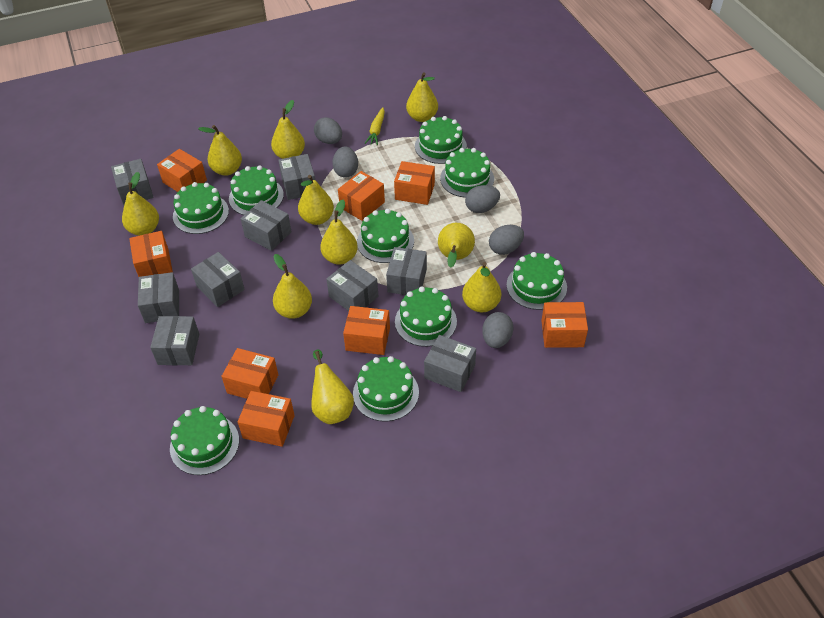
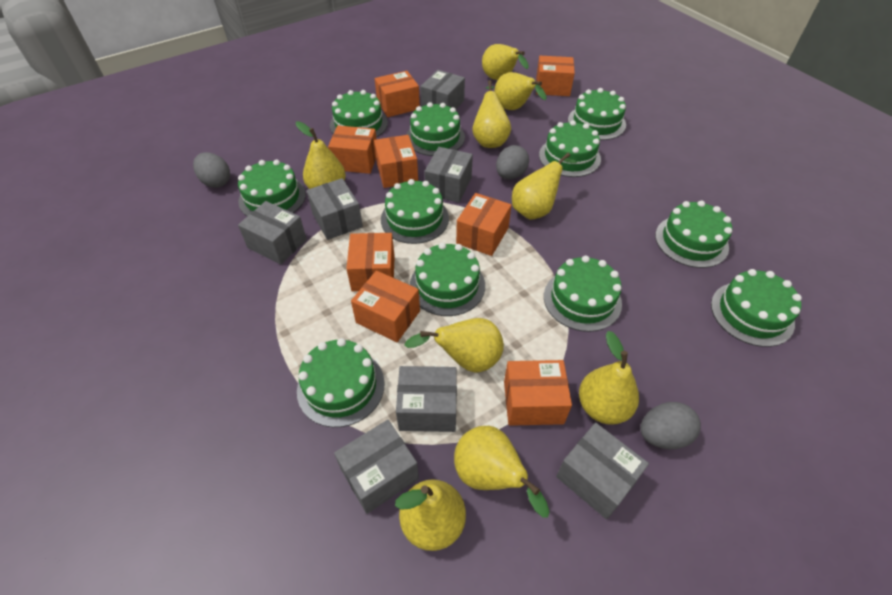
green cake: 9 -> 11
grey box: 9 -> 7
grey egg: 5 -> 3
yellow carrot: 1 -> 0
yellow pear: 10 -> 9

